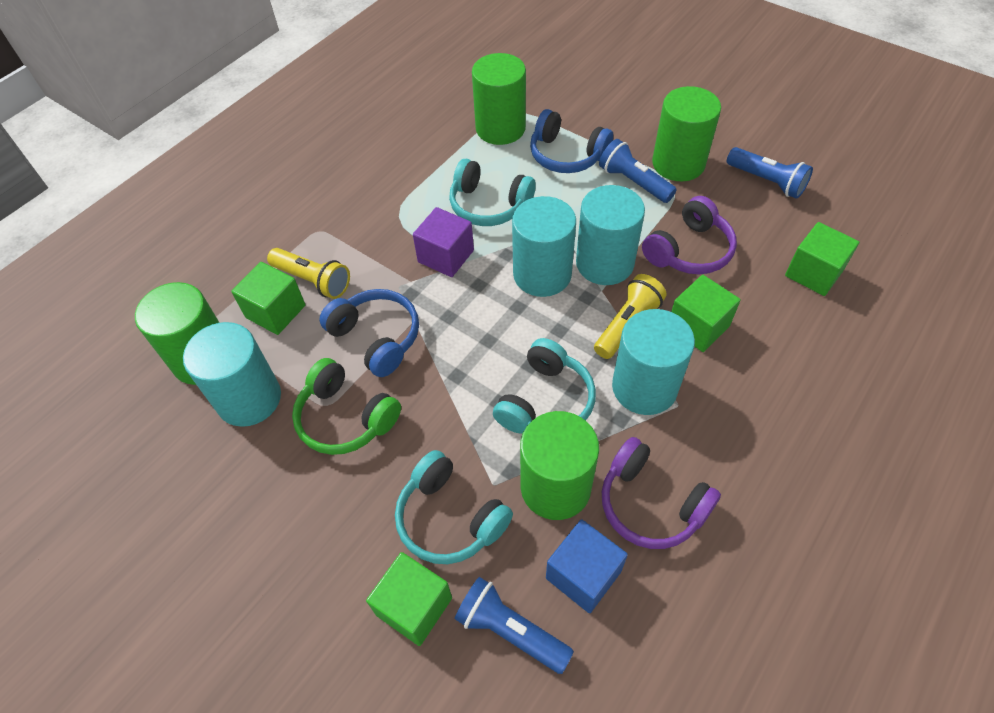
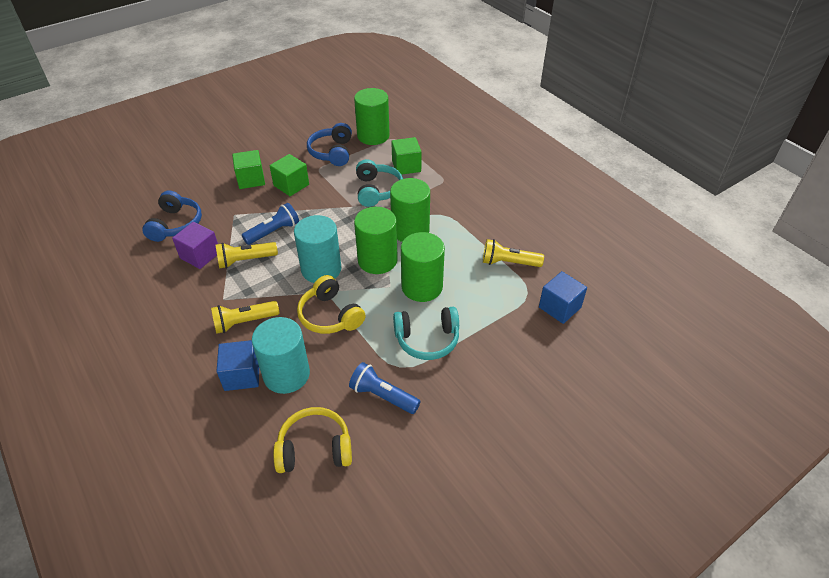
blue cube: 1 -> 2
blue flashlight: 3 -> 2
green cube: 4 -> 3
green headphones: 1 -> 0
purple headphones: 2 -> 0
turquoise cylinder: 4 -> 2
turquoise headphones: 3 -> 2
yellow flashlight: 2 -> 3
yellow headphones: 0 -> 2

